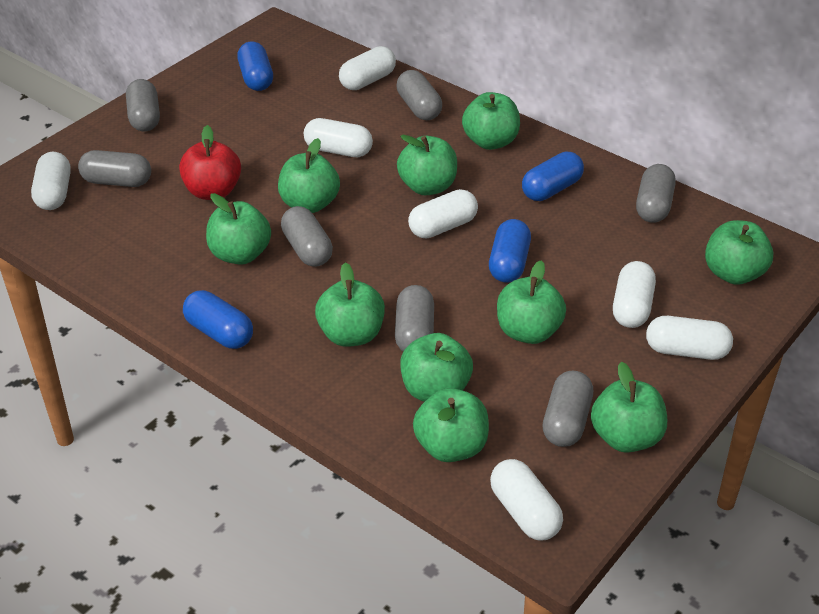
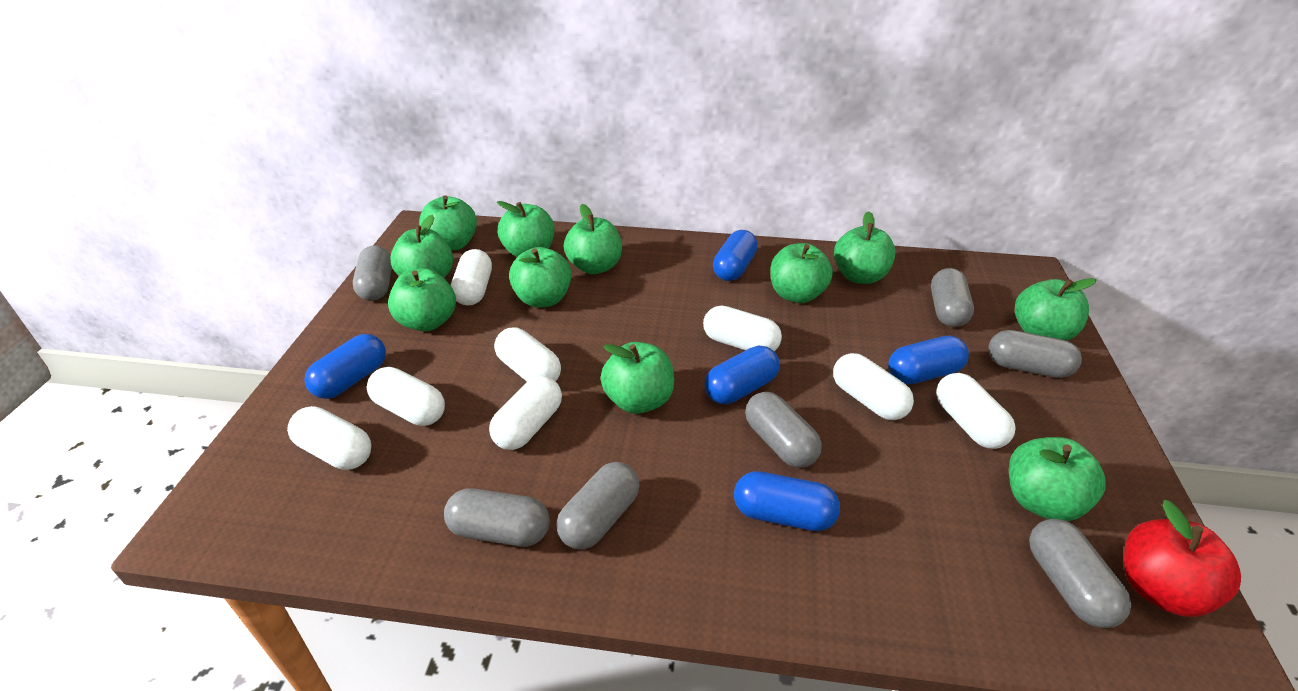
blue capsule: 4 -> 5
green apple: 10 -> 11
white capsule: 7 -> 8

